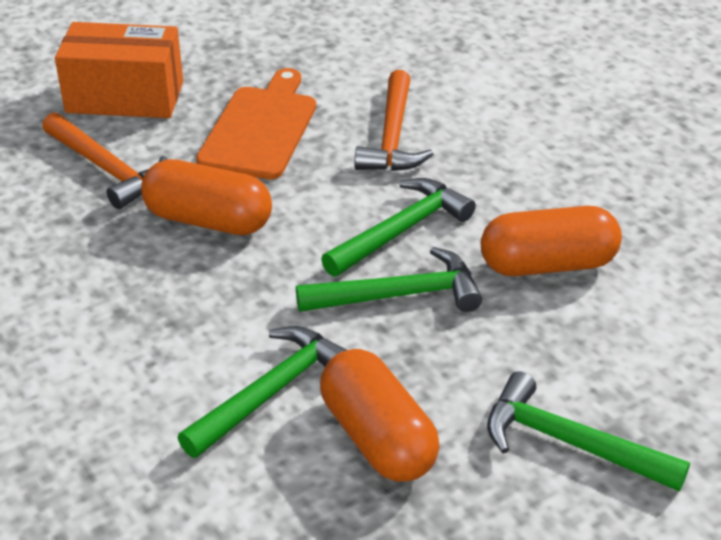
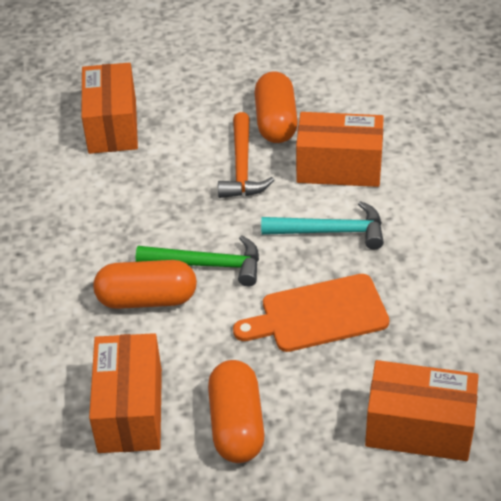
green hammer: 4 -> 1
orange box: 1 -> 4
orange hammer: 2 -> 1
turquoise hammer: 0 -> 1

